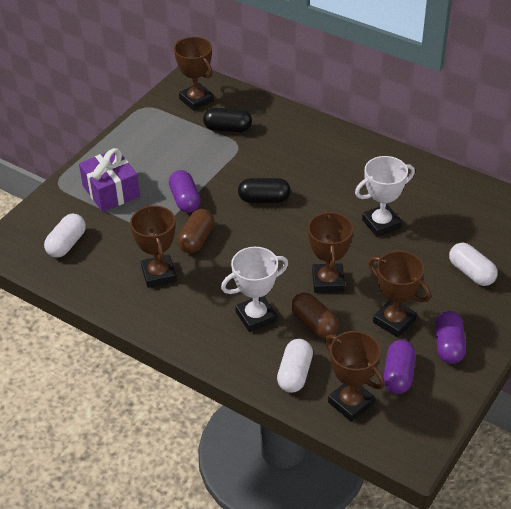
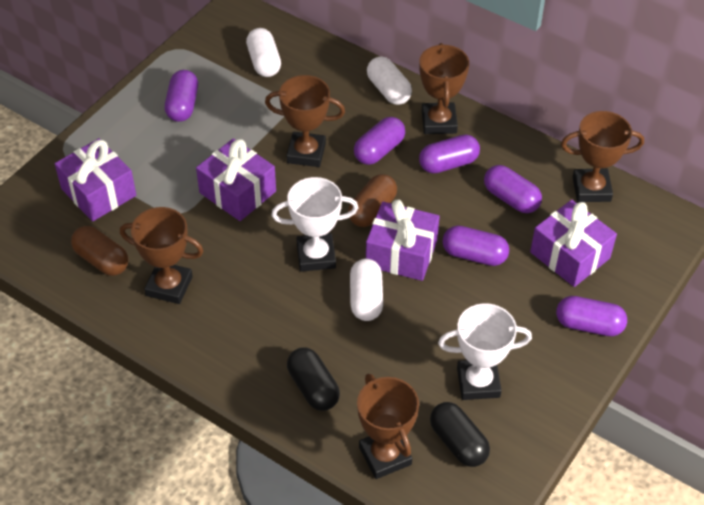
purple capsule: 3 -> 6
purple gift: 1 -> 4

